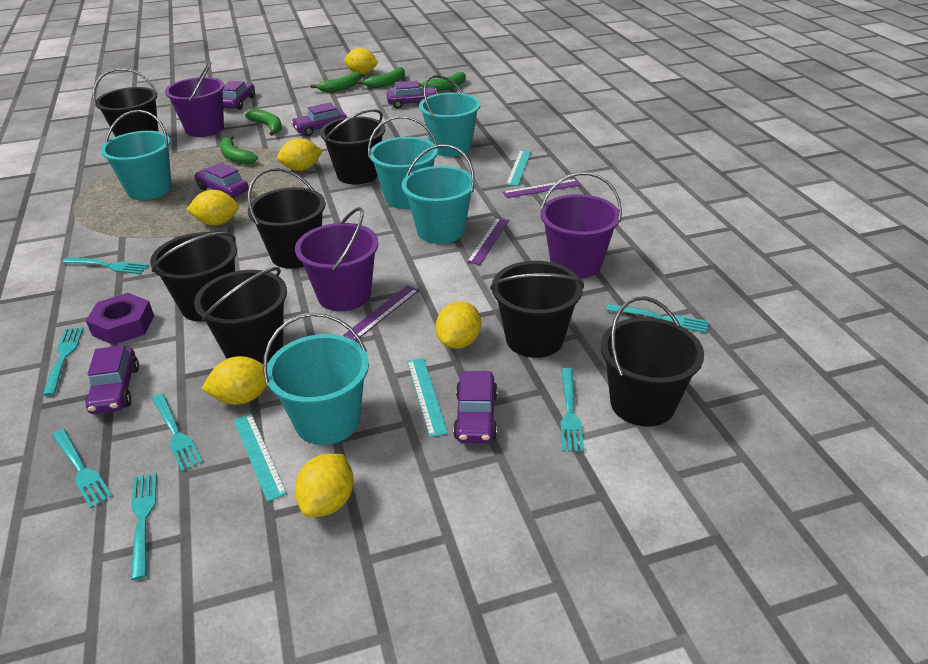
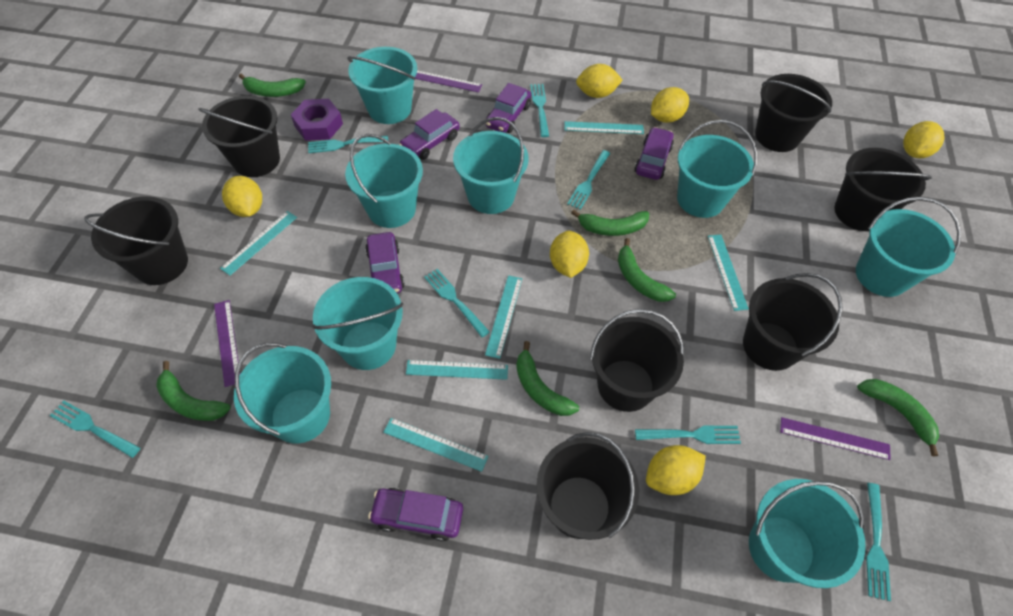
green banana: 5 -> 6
purple bucket: 3 -> 0
purple car: 6 -> 5
turquoise bucket: 5 -> 8
turquoise ruler: 3 -> 6

